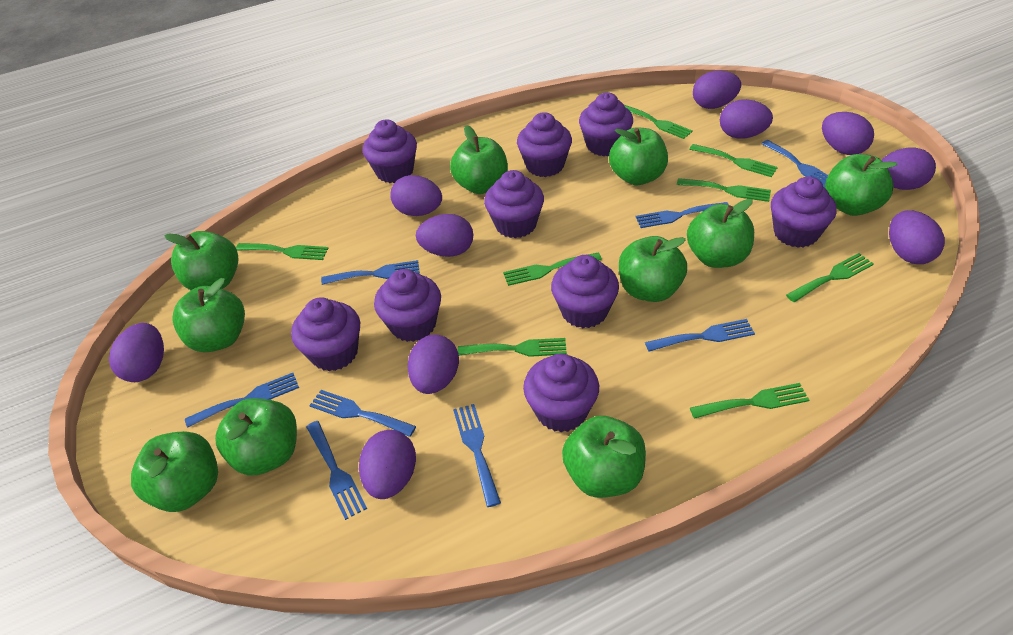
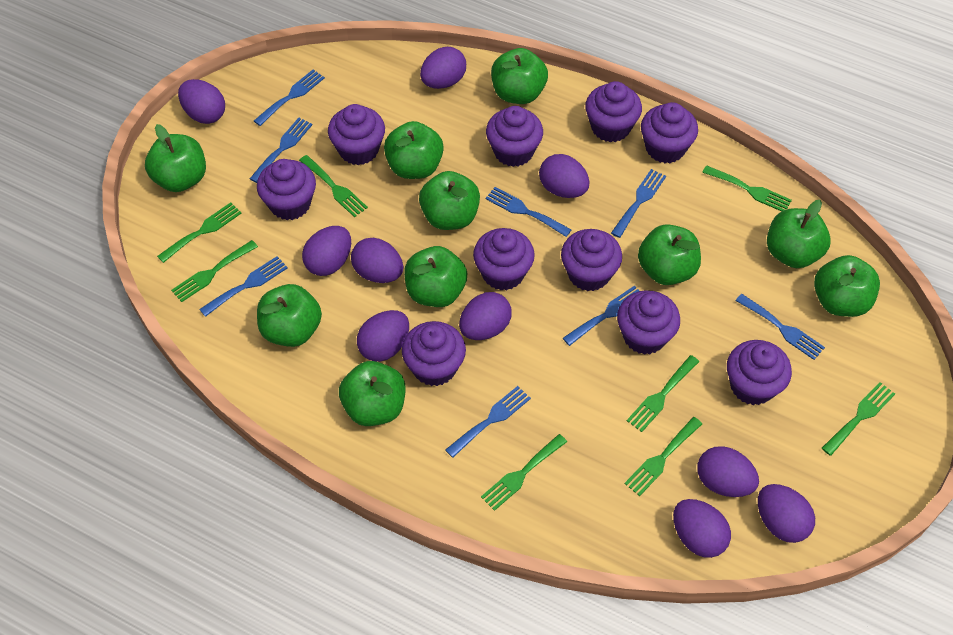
purple cupcake: 9 -> 10

